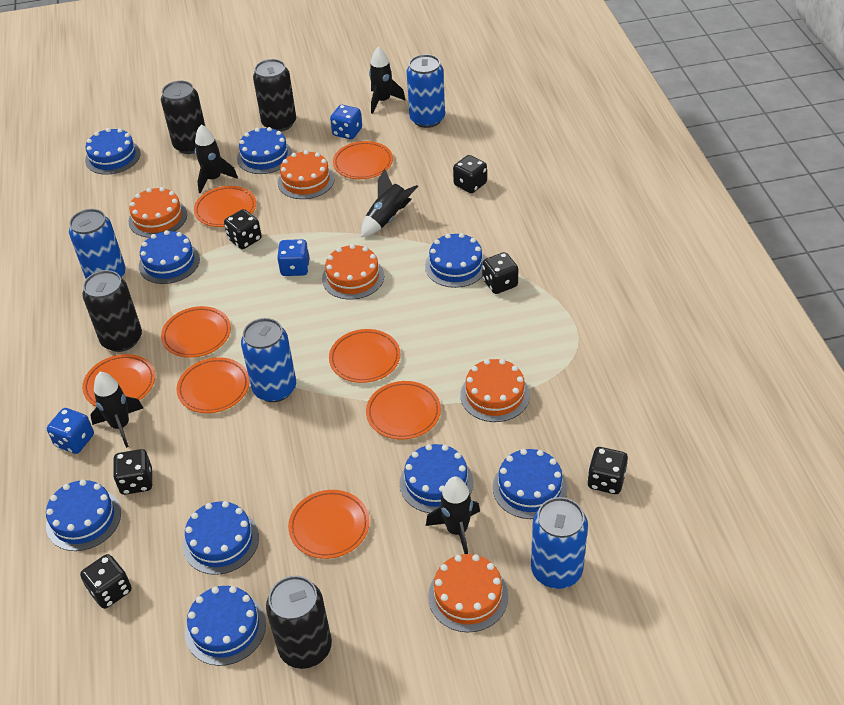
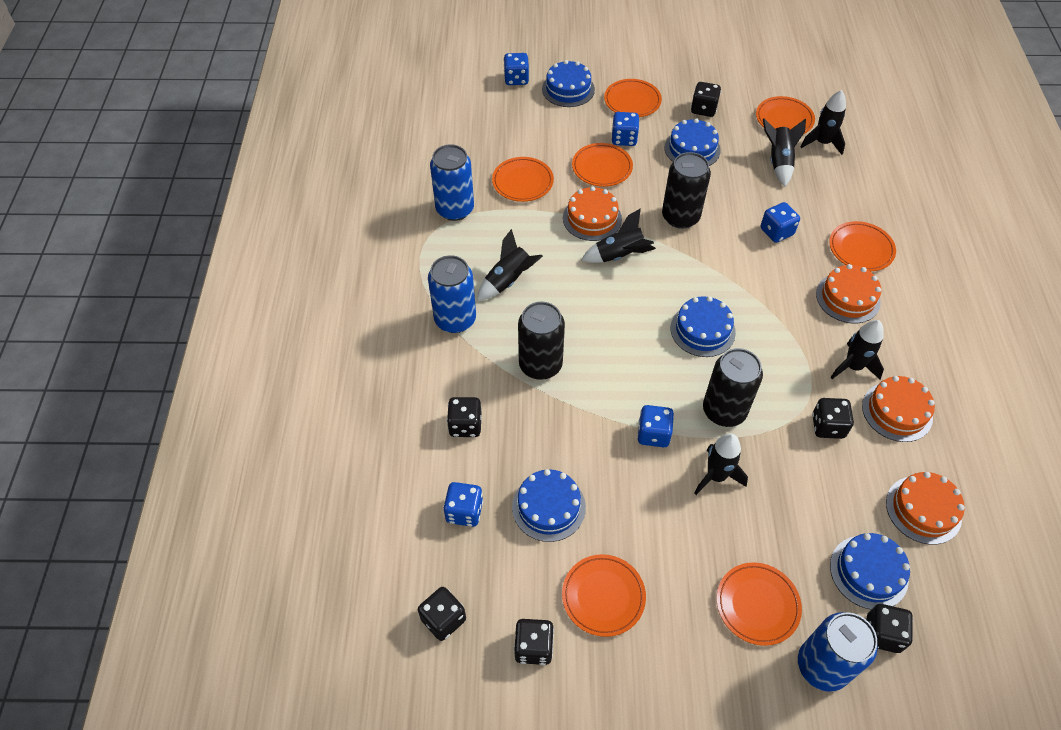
black can: 4 -> 3
black rocket: 5 -> 6
blue cake: 9 -> 5
blue can: 4 -> 3
blue dice: 3 -> 5
orange cake: 5 -> 4
orange plate: 8 -> 7

